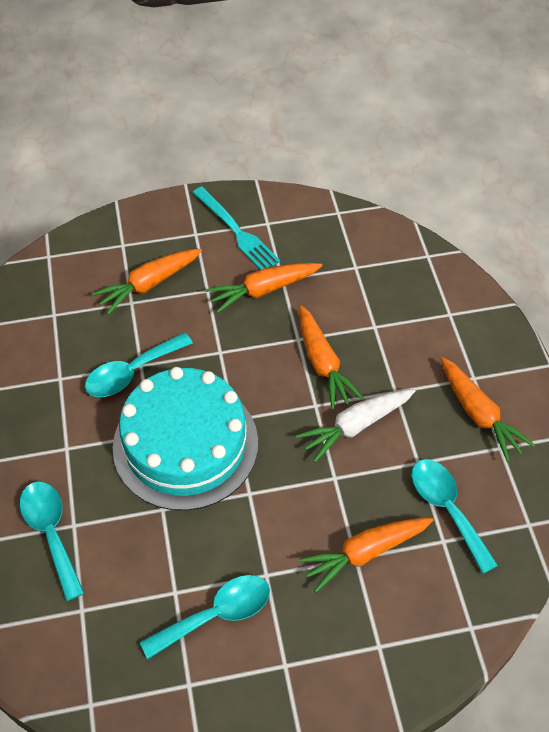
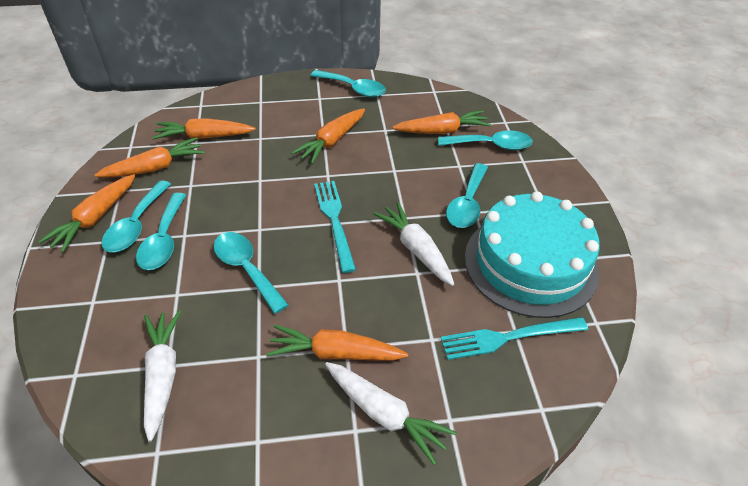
orange carrot: 5 -> 6
turquoise fork: 1 -> 2
turquoise spoon: 4 -> 6
white carrot: 1 -> 3

